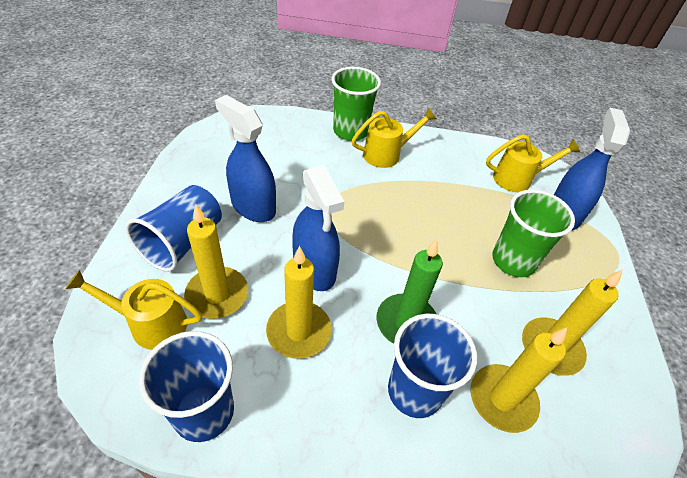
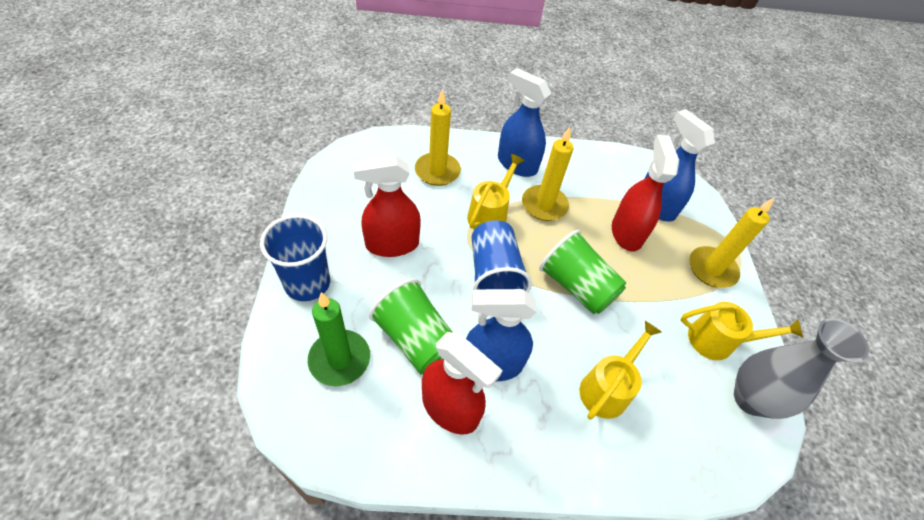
blue cup: 3 -> 2
grey vase: 0 -> 1
red spray bottle: 0 -> 3
yellow candle: 4 -> 3

